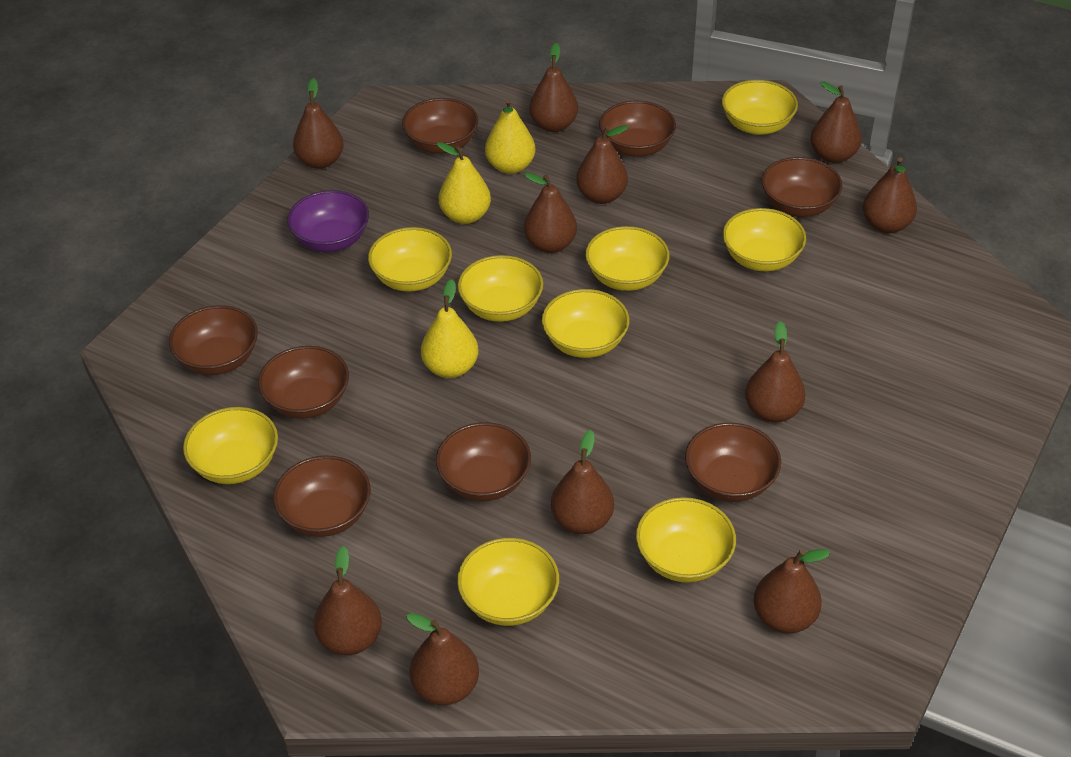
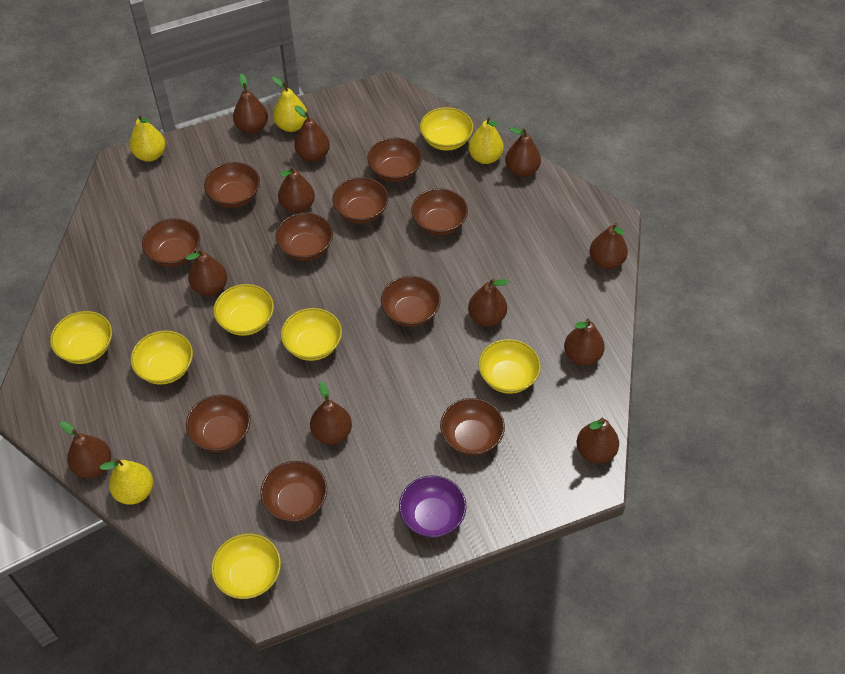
brown bowl: 8 -> 10
yellow bowl: 9 -> 7
yellow pear: 3 -> 4

